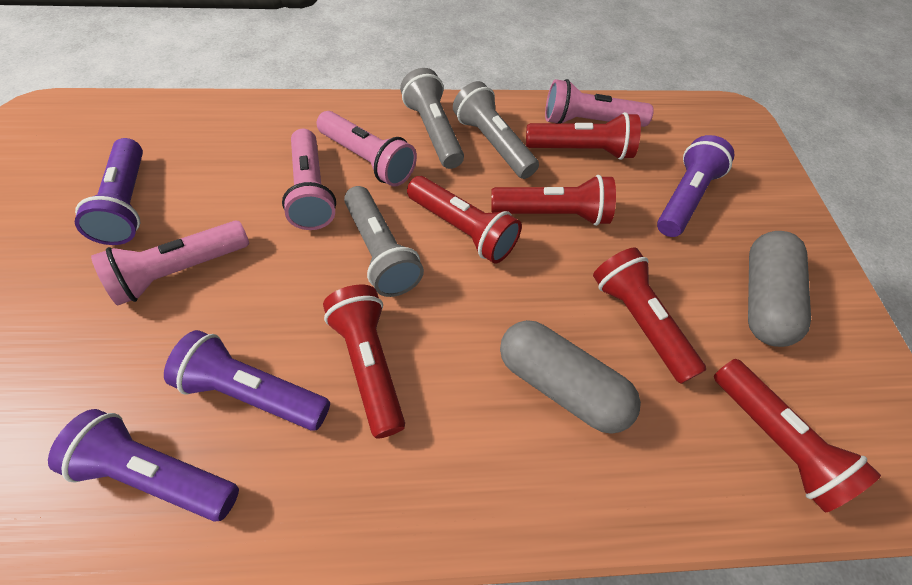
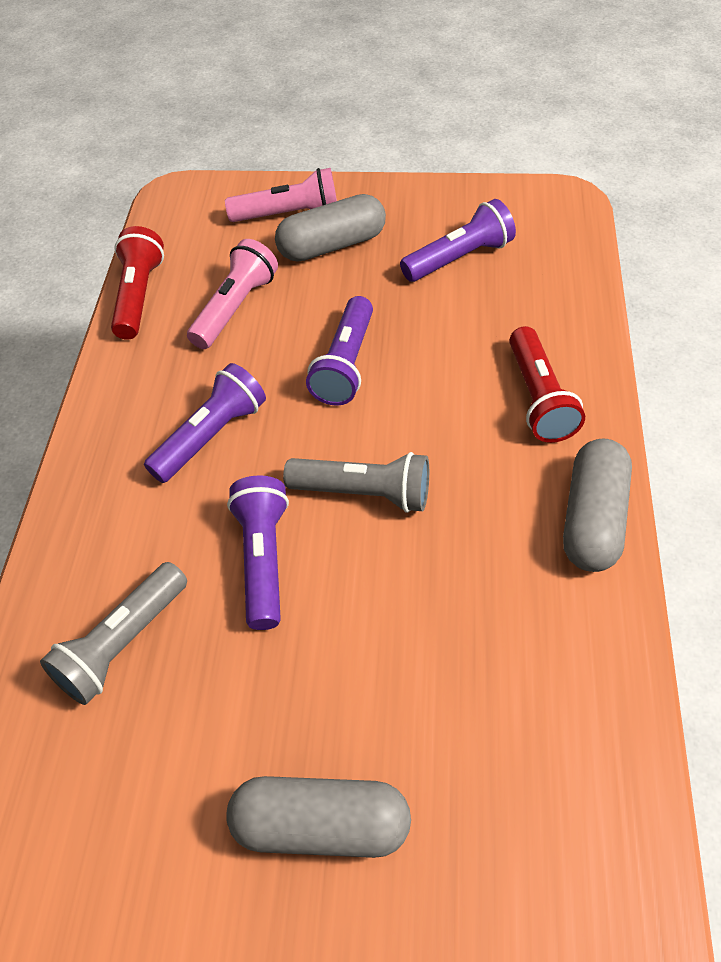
grey capsule: 2 -> 3
grey flashlight: 3 -> 2
pink flashlight: 4 -> 2
red flashlight: 6 -> 2

